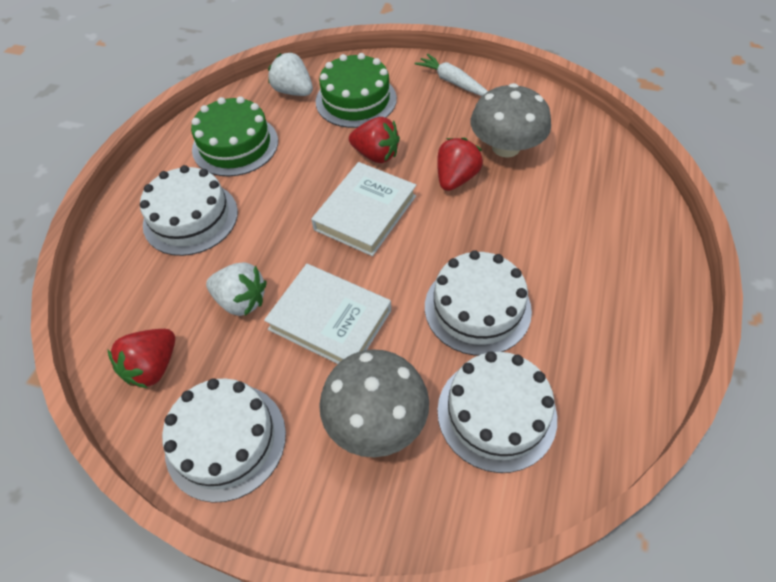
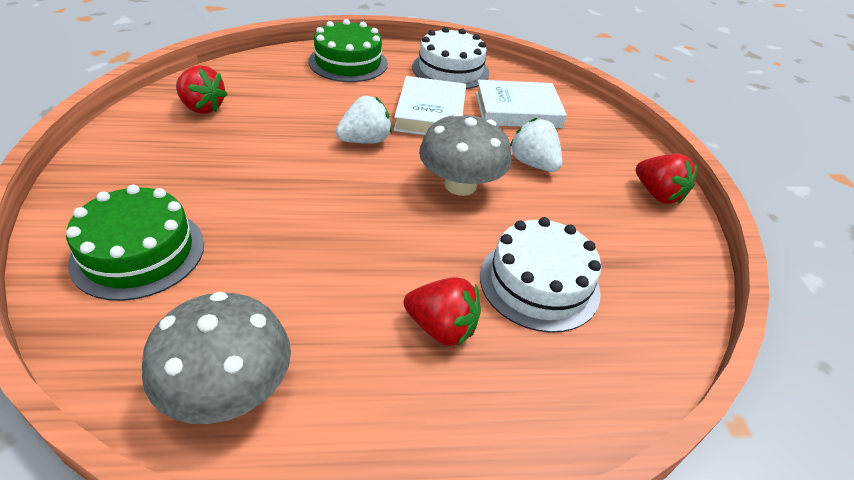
white cake: 4 -> 2
white carrot: 1 -> 0

